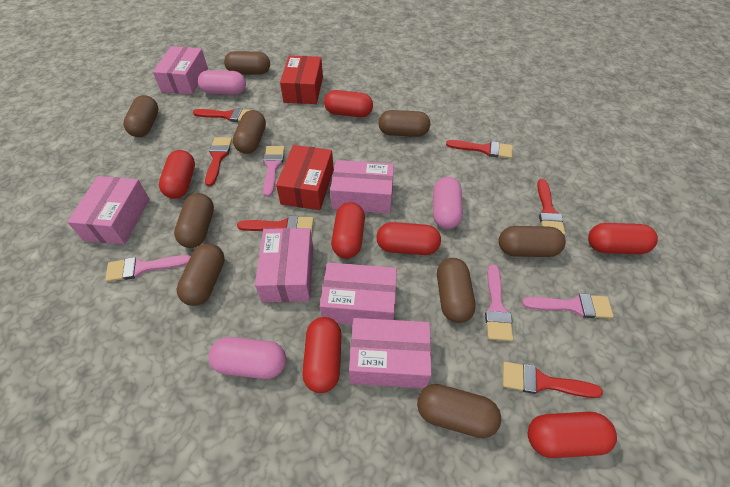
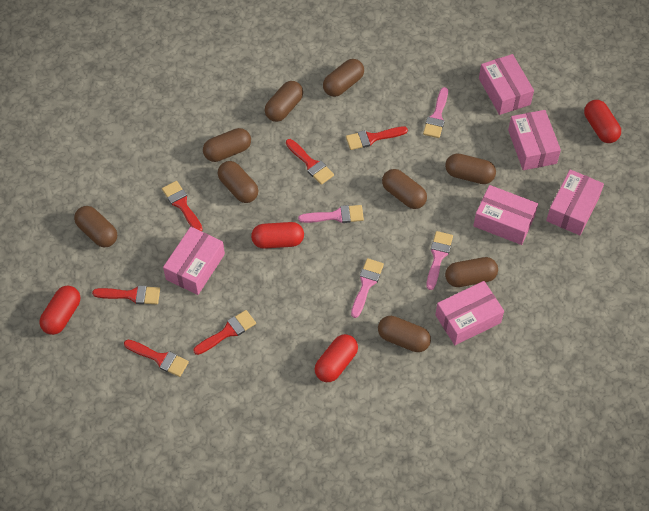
pink capsule: 3 -> 0
red box: 2 -> 0
red capsule: 7 -> 4

